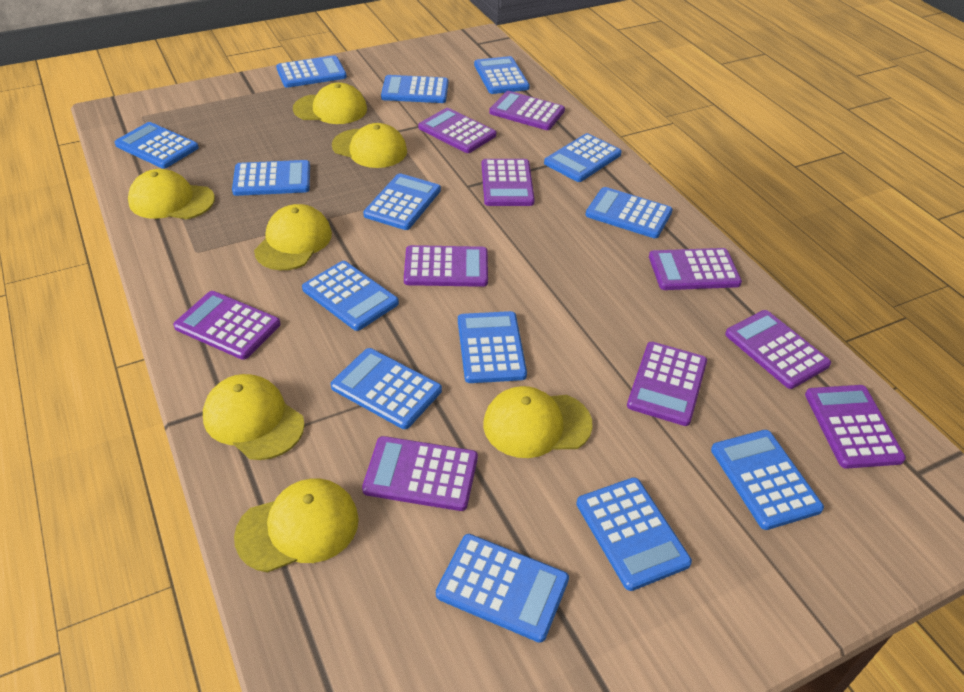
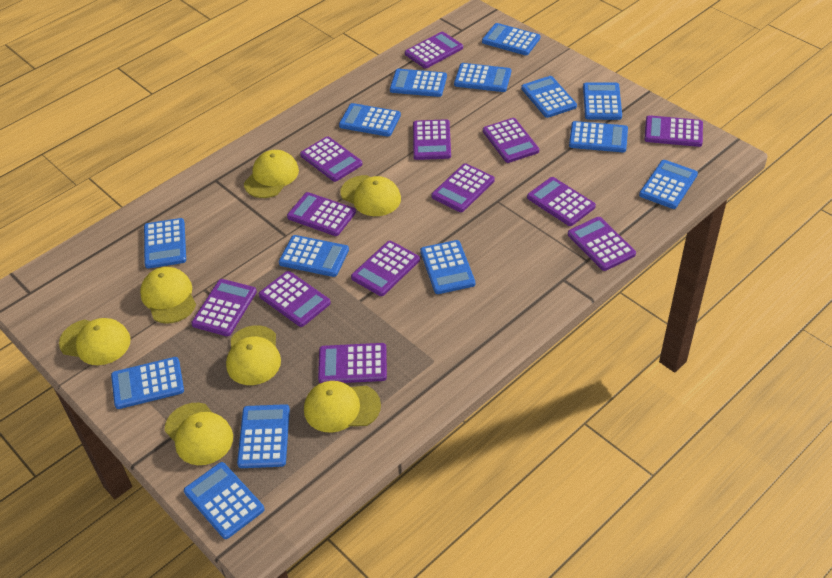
purple calculator: 10 -> 13

